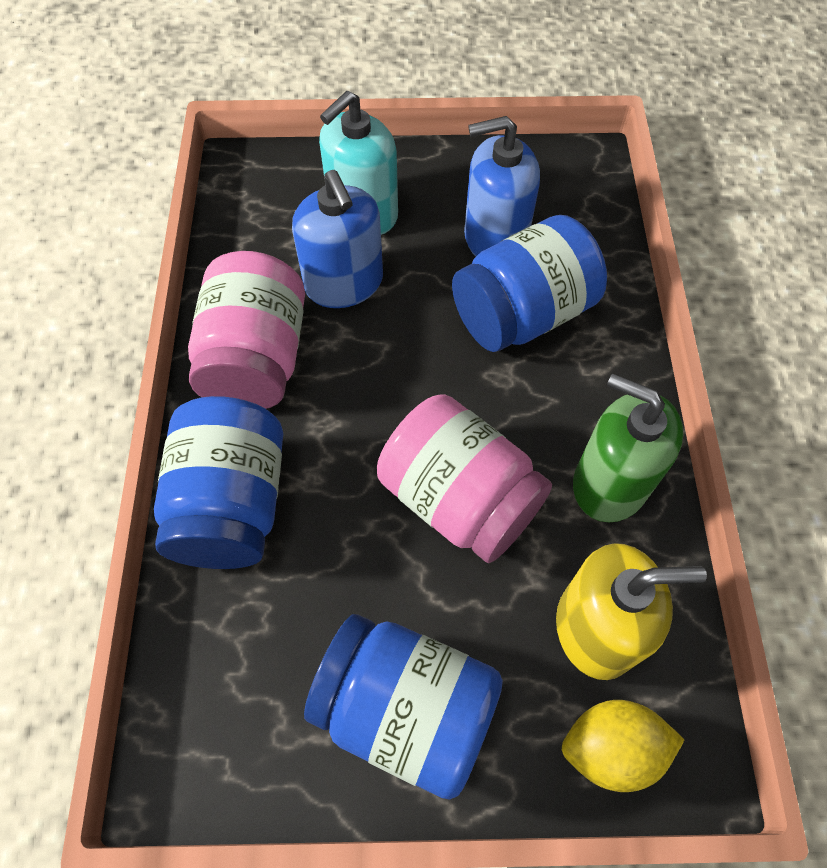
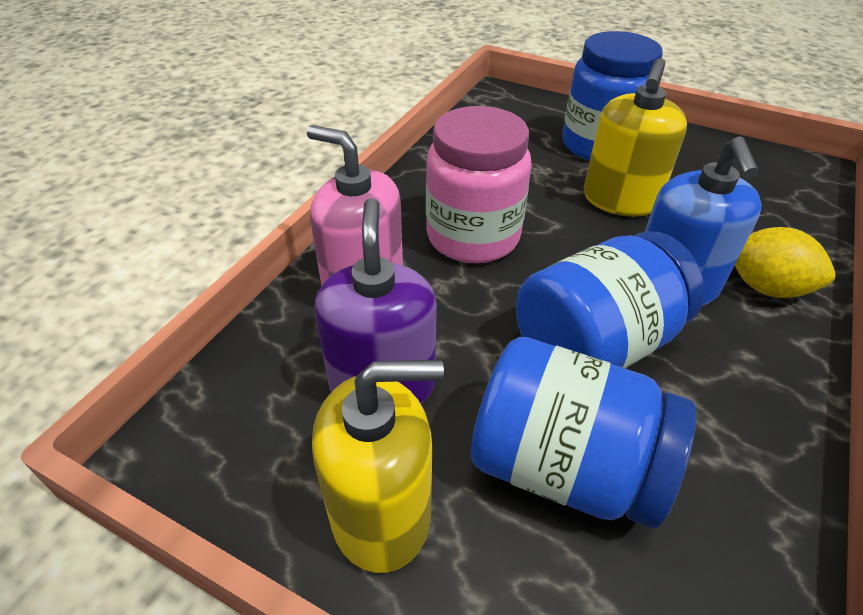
blue soap dispenser: 2 -> 1
green soap dispenser: 1 -> 0
pink jar: 2 -> 1
pink soap dispenser: 0 -> 1
purple soap dispenser: 0 -> 1
turquoise soap dispenser: 1 -> 0
yellow soap dispenser: 1 -> 2

